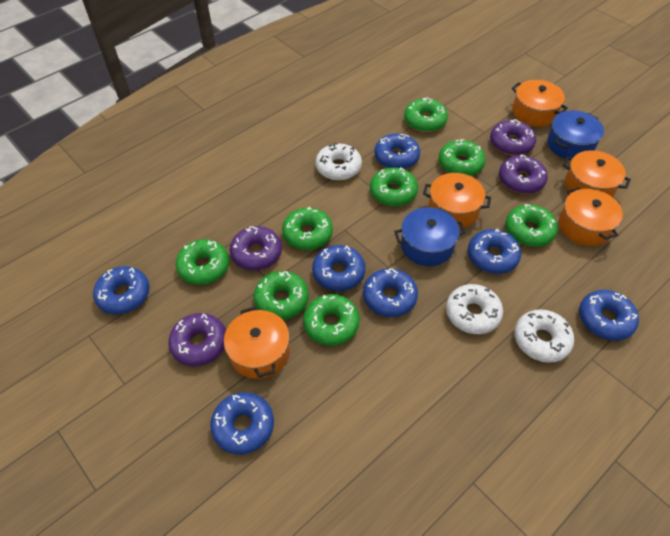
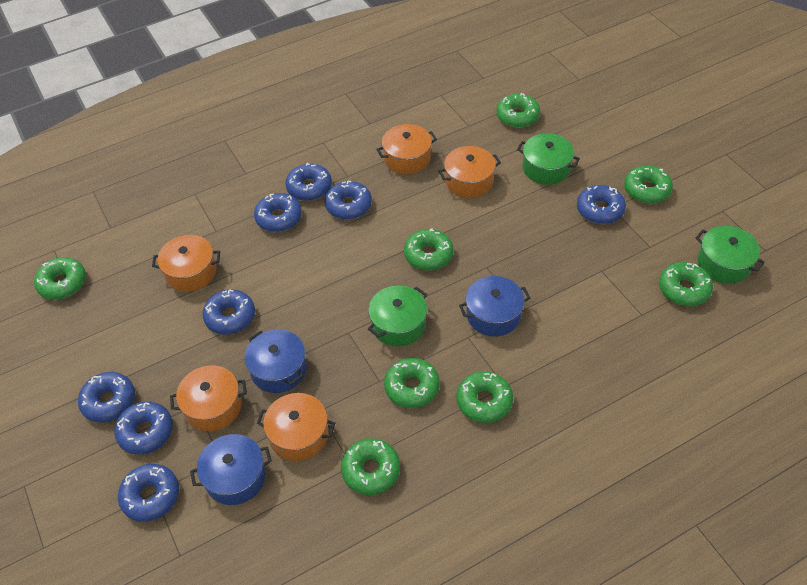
blue donut: 7 -> 8
blue pot: 2 -> 3
green pot: 0 -> 3
purple donut: 4 -> 0
white donut: 3 -> 0

